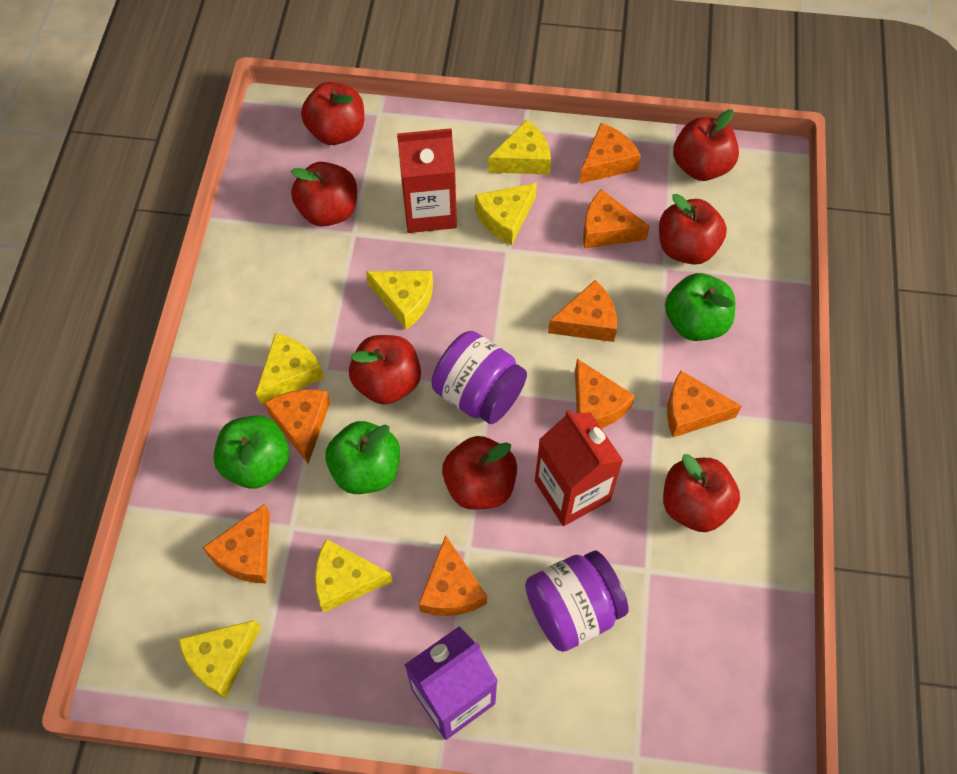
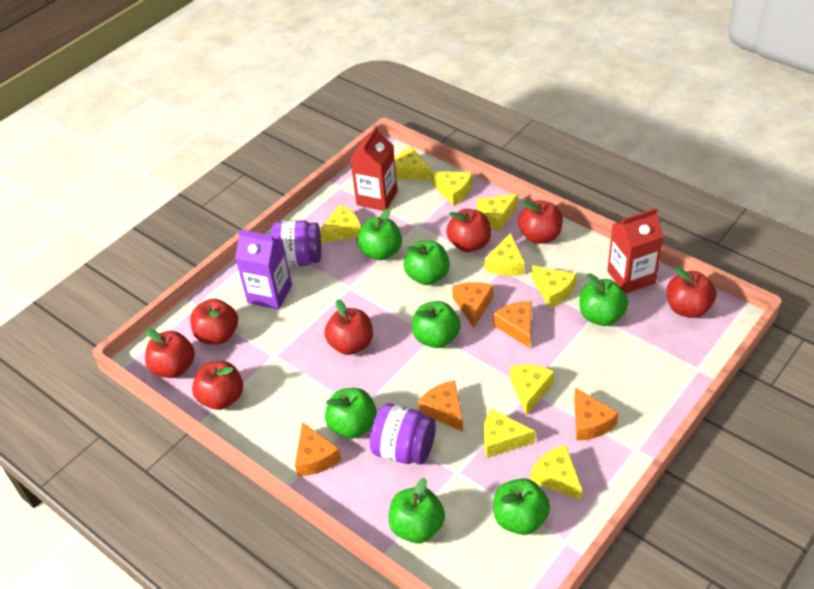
green apple: 3 -> 7
orange cheese: 8 -> 5
yellow cheese: 6 -> 9

